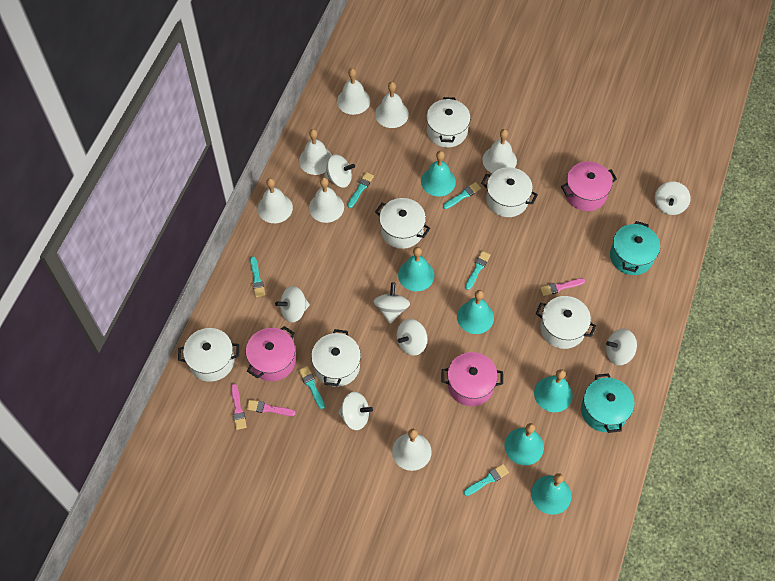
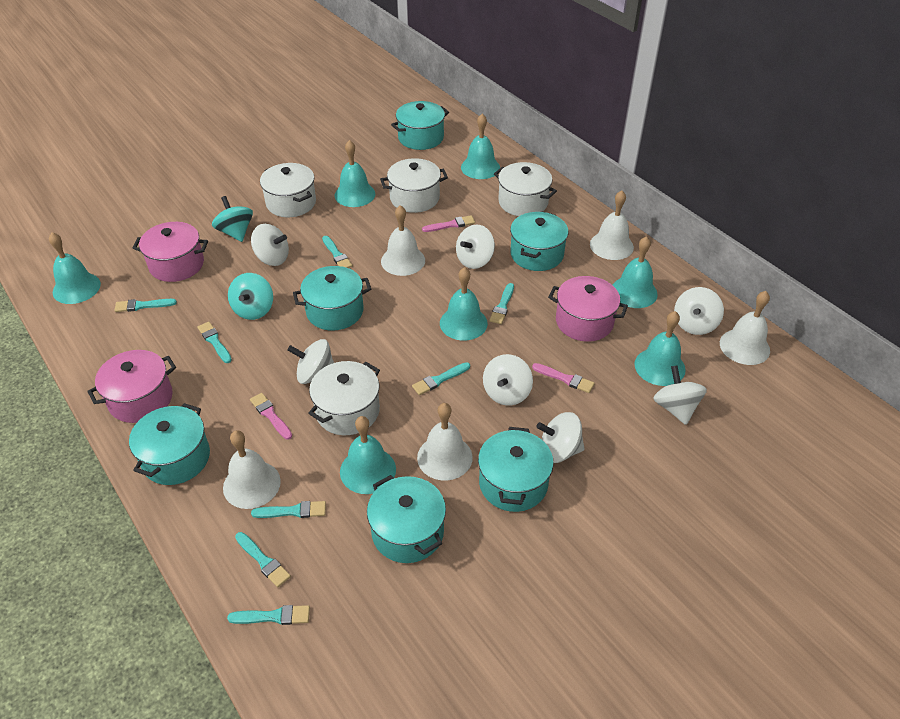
turquoise bell: 6 -> 7
turquoise brush: 6 -> 8
turquoise pot: 2 -> 6
turquoise spinning top: 0 -> 2
white bell: 7 -> 5
white pot: 6 -> 4

